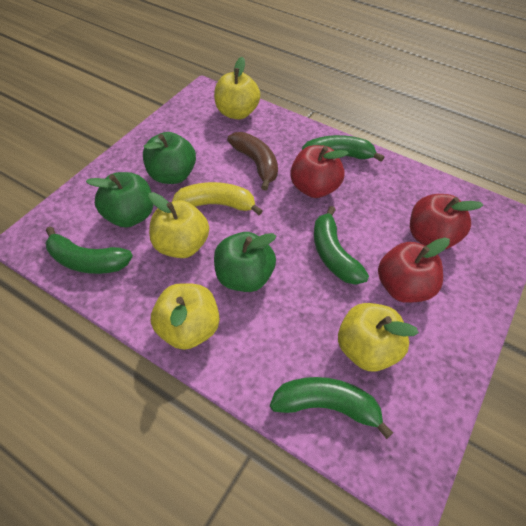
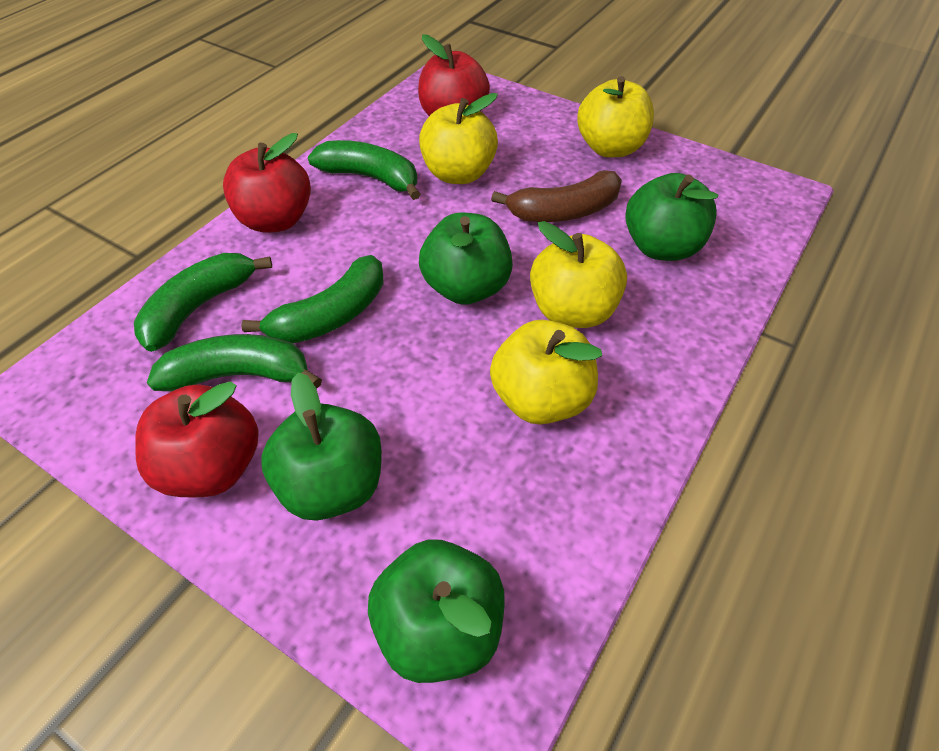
green apple: 3 -> 4
yellow banana: 1 -> 0

